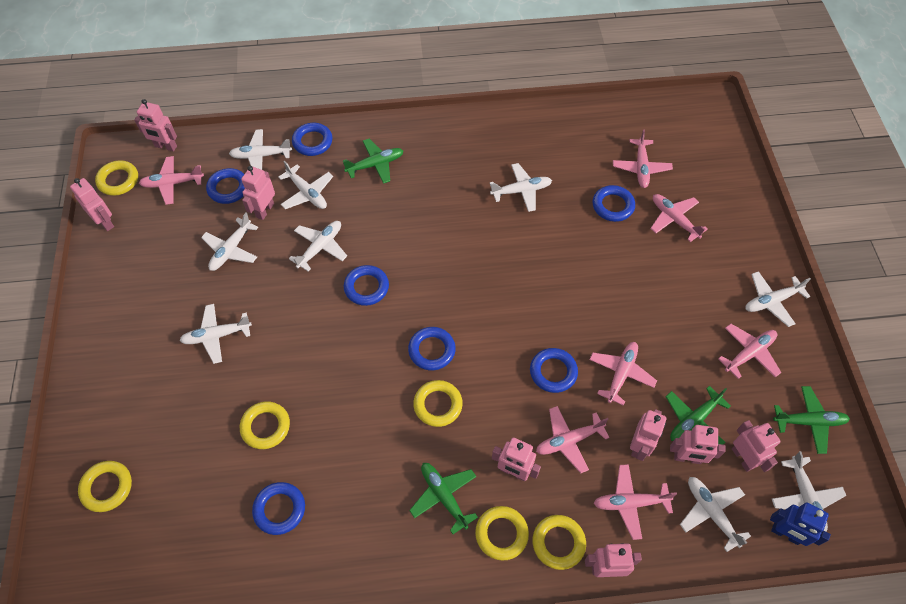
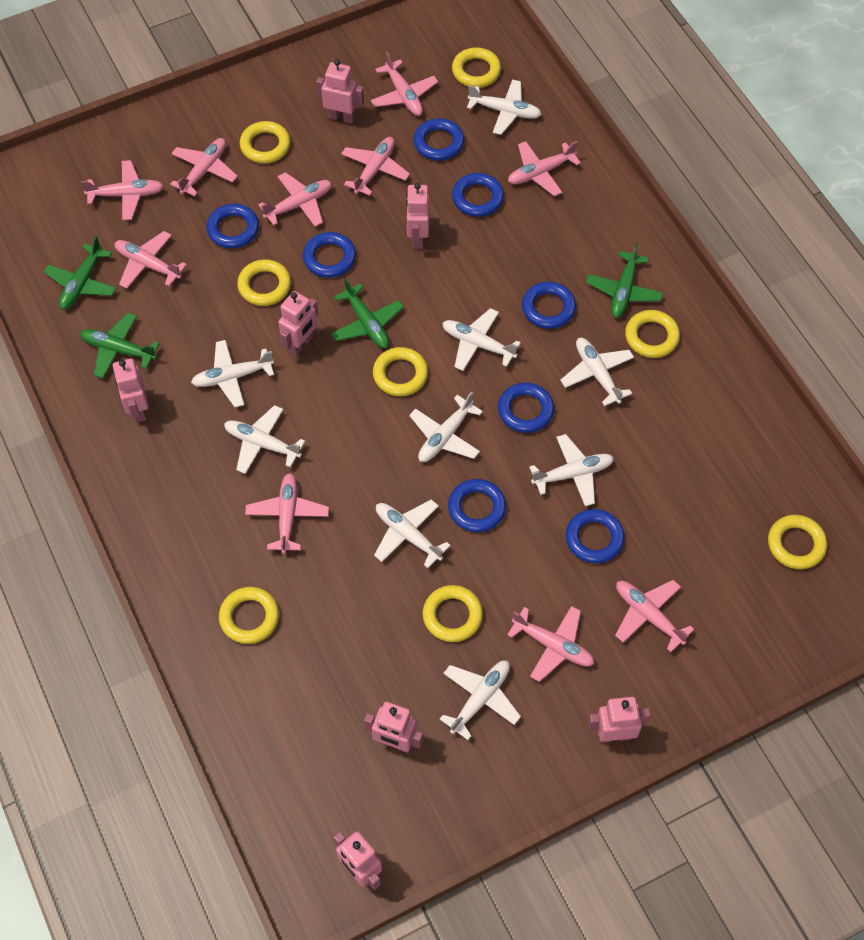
blue ring: 7 -> 8
blue robot: 1 -> 0
pink plane: 7 -> 10
pink robot: 8 -> 7
yellow ring: 6 -> 8

